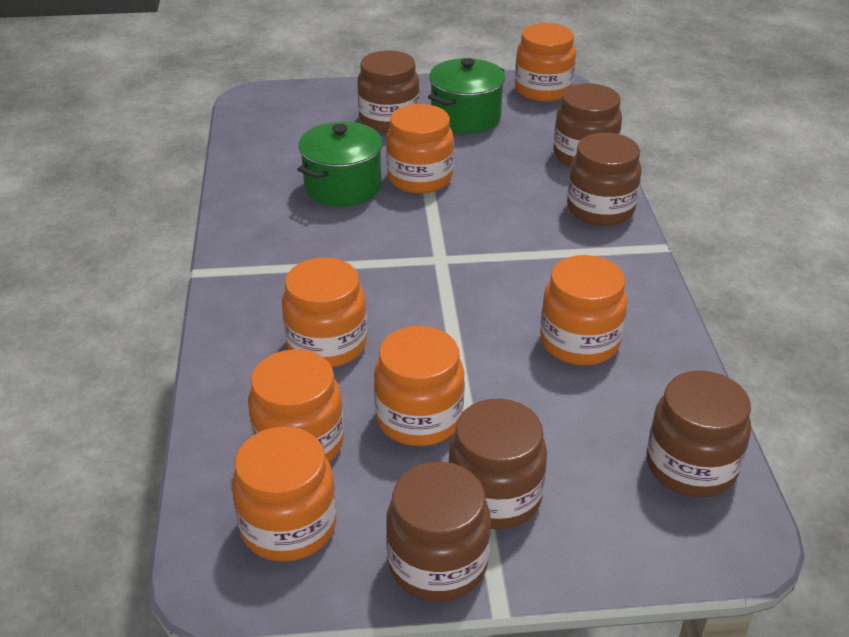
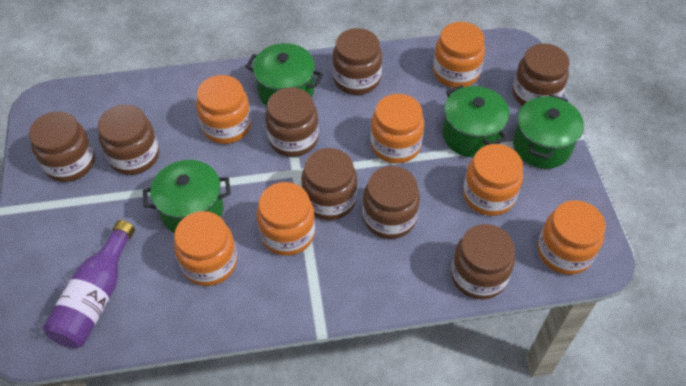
brown jar: 6 -> 8
green pot: 2 -> 4
purple bottle: 0 -> 1

